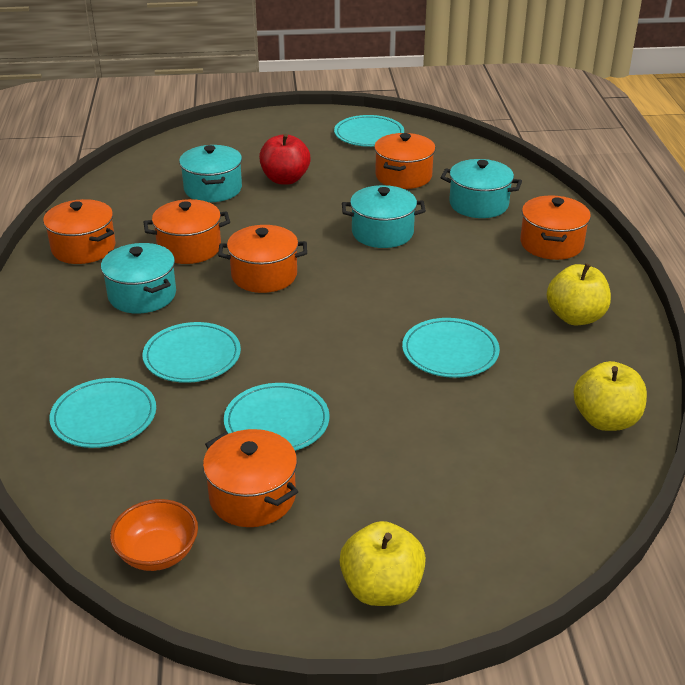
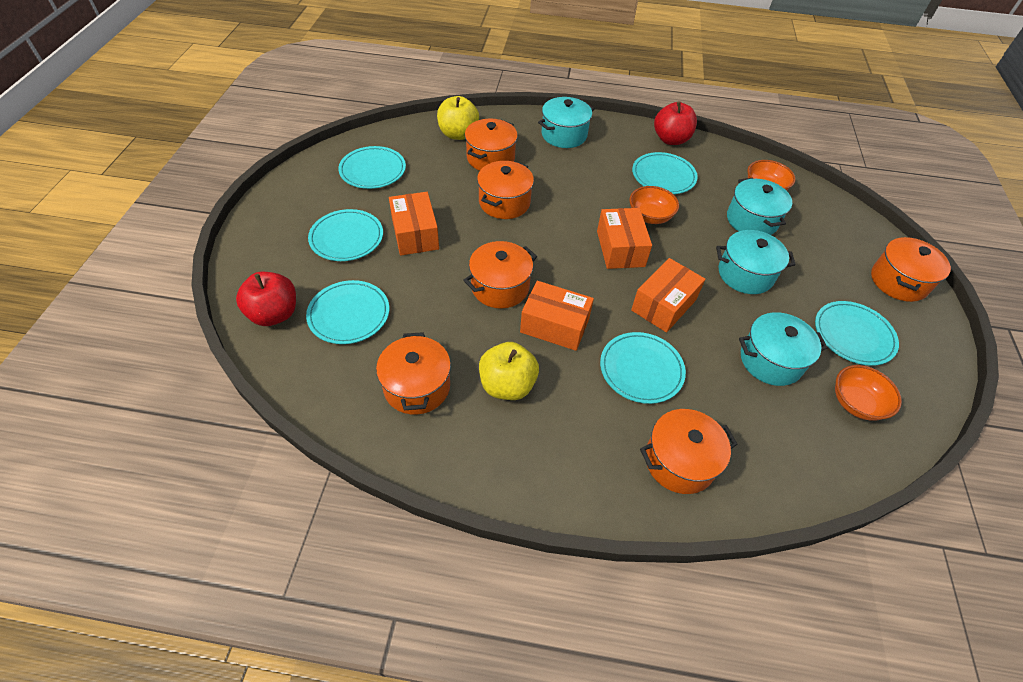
orange bowl: 1 -> 3
orange box: 0 -> 4
red apple: 1 -> 2
turquoise plate: 5 -> 6
yellow apple: 3 -> 2

